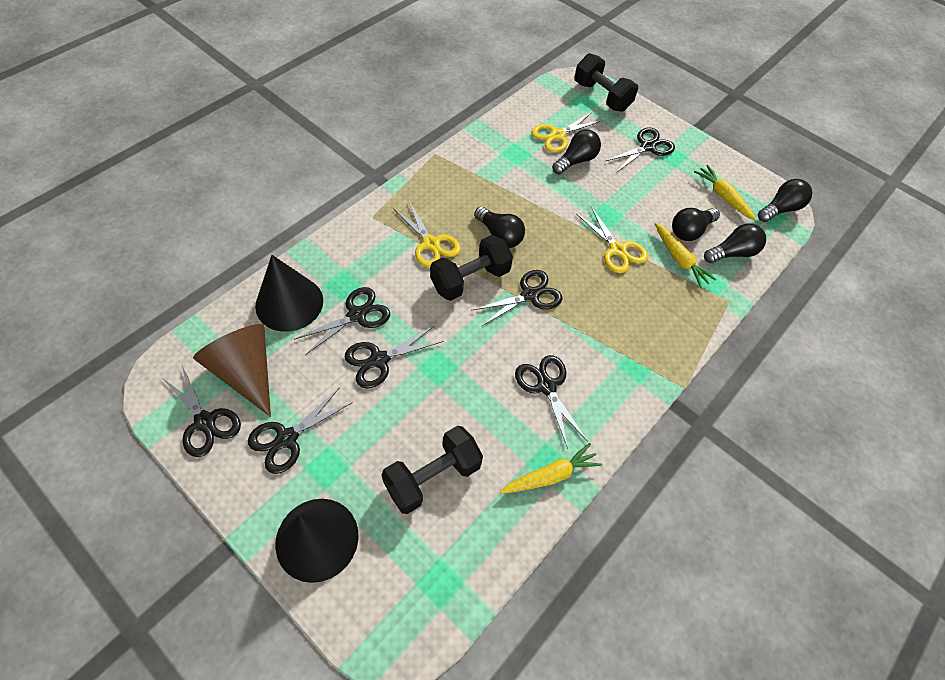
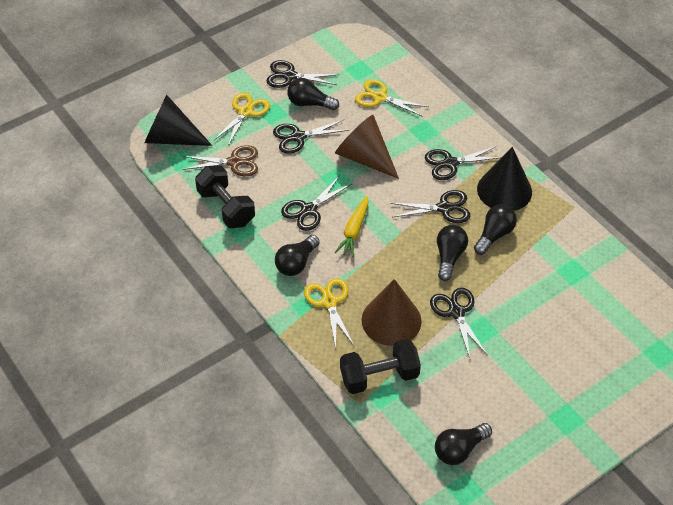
black dumbbell: 3 -> 2
black scissors: 7 -> 6
brown cone: 1 -> 2
brown scissors: 0 -> 1
yellow carrot: 3 -> 1

